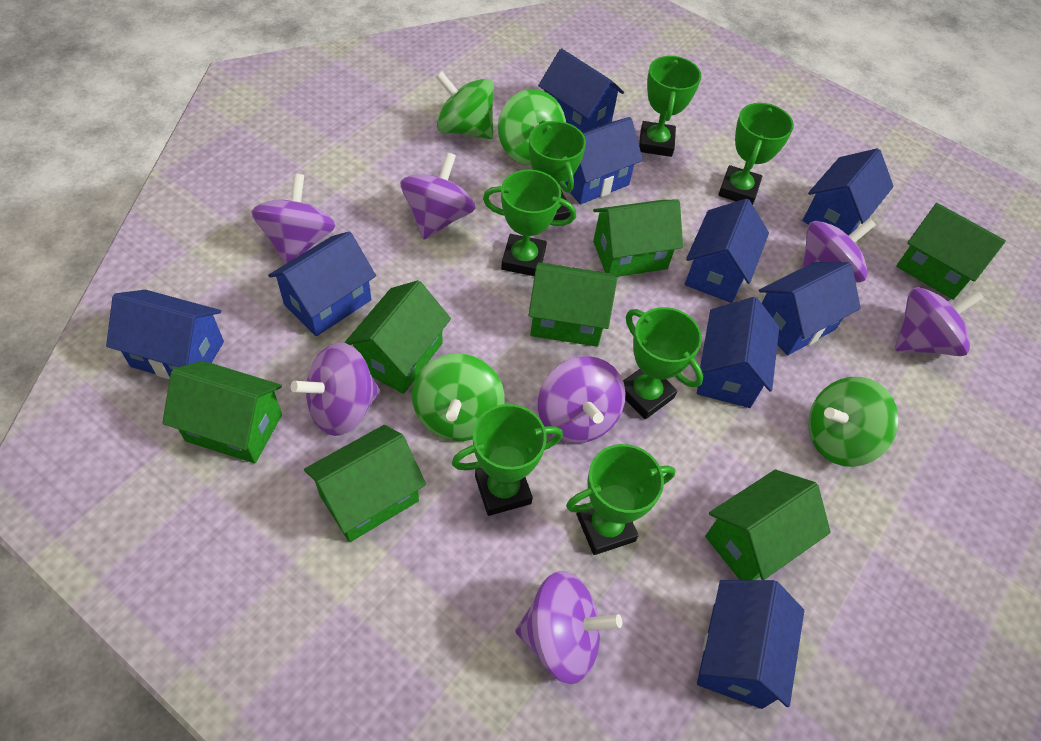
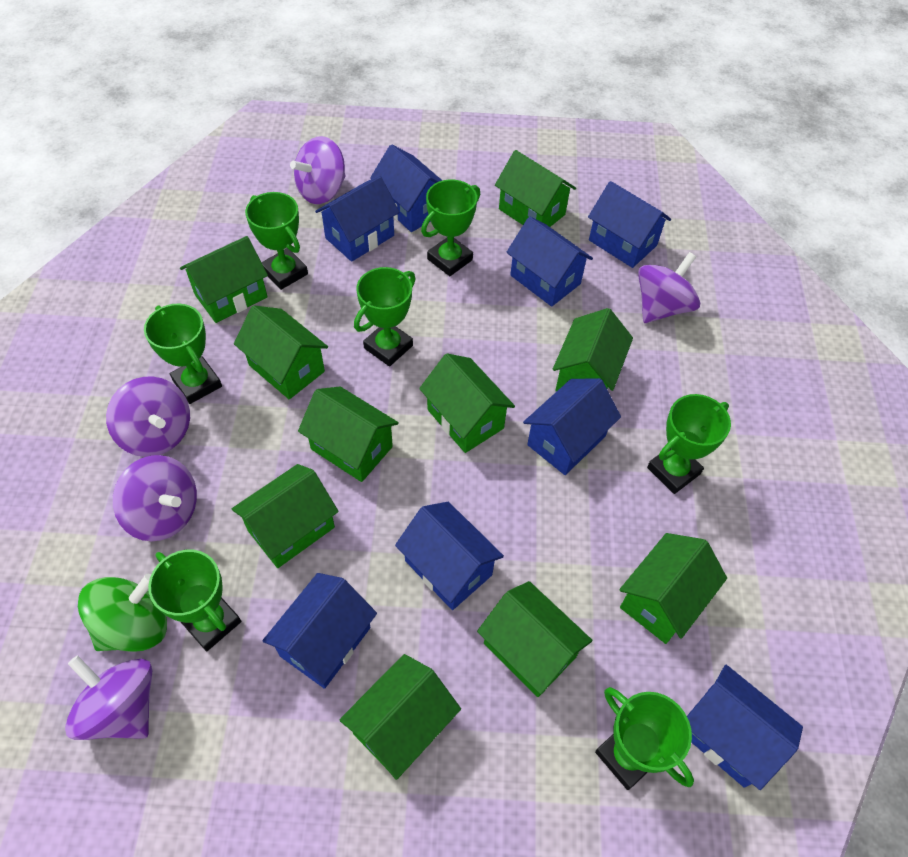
blue house: 9 -> 8
green house: 7 -> 10
green spinning top: 4 -> 1
purple spinning top: 7 -> 5

